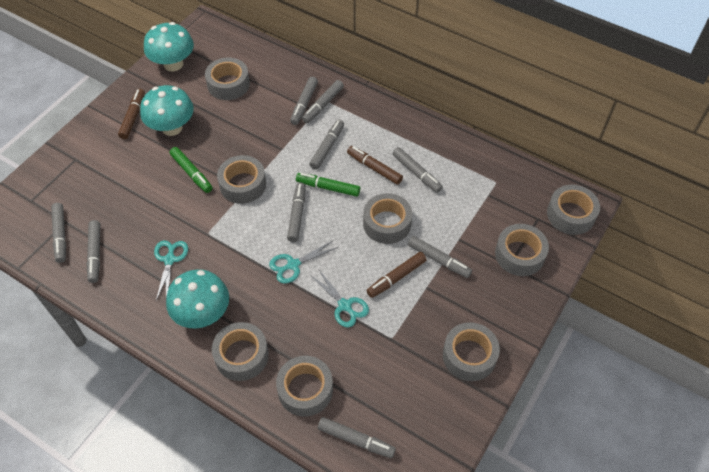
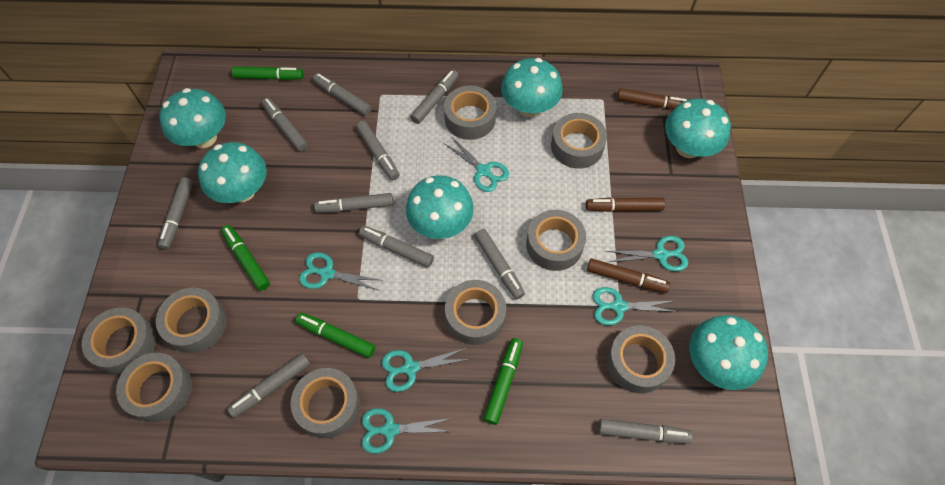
green marker: 2 -> 4
grey marker: 9 -> 10
grey tape: 8 -> 9
turquoise mushroom: 3 -> 6
turquoise scissors: 3 -> 6

